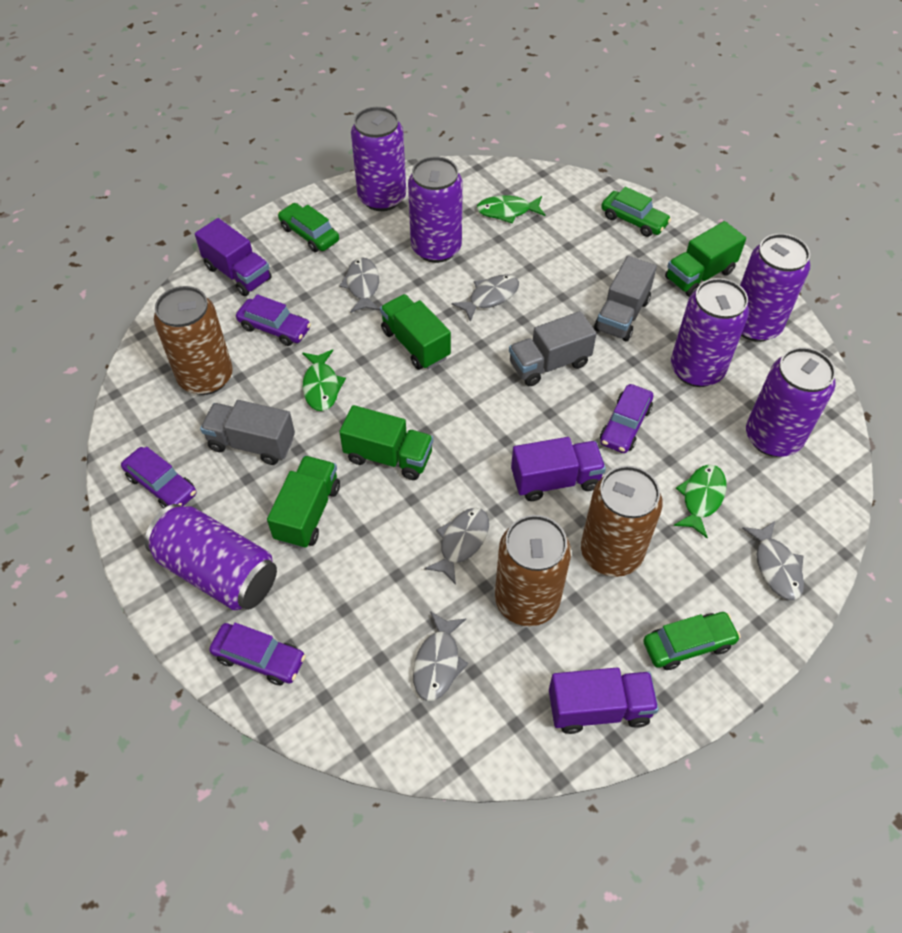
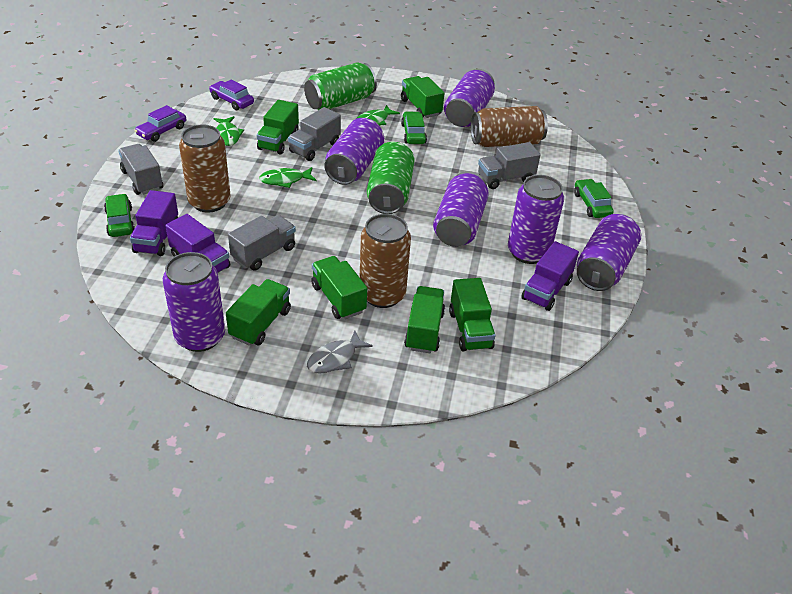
green can: 0 -> 2
green truck: 4 -> 6
grey fish: 5 -> 1
grey truck: 3 -> 4
purple car: 4 -> 2

